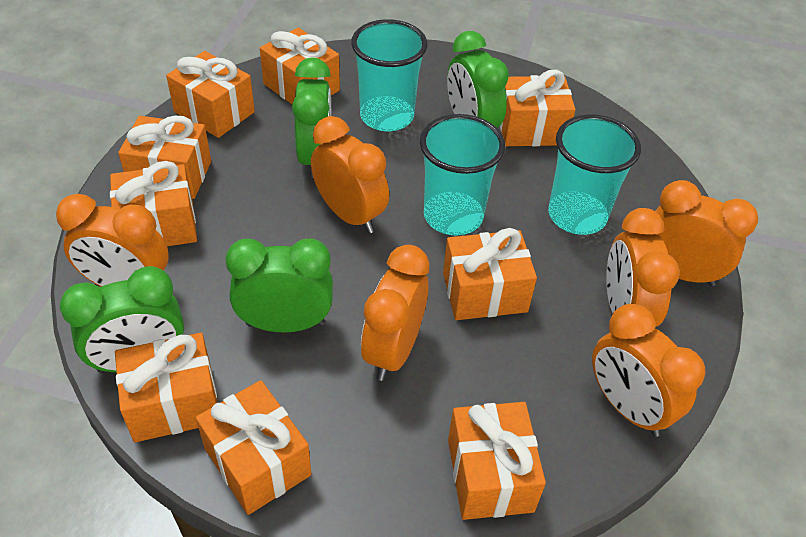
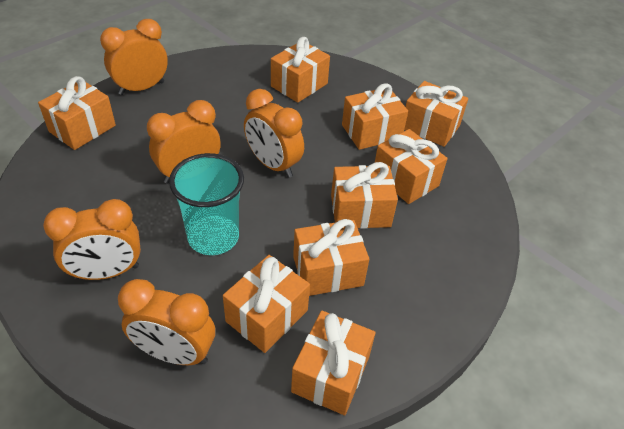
green clock: 4 -> 0
orange clock: 6 -> 5
turquoise cup: 3 -> 1

